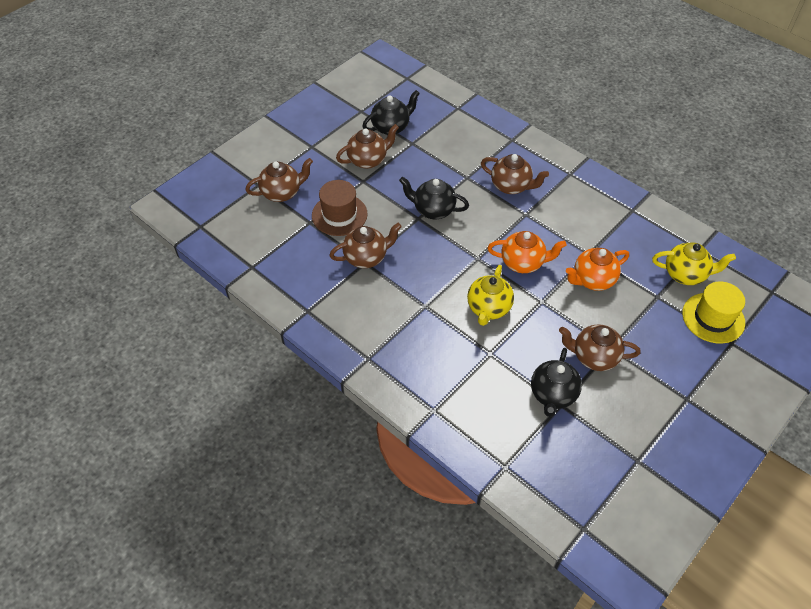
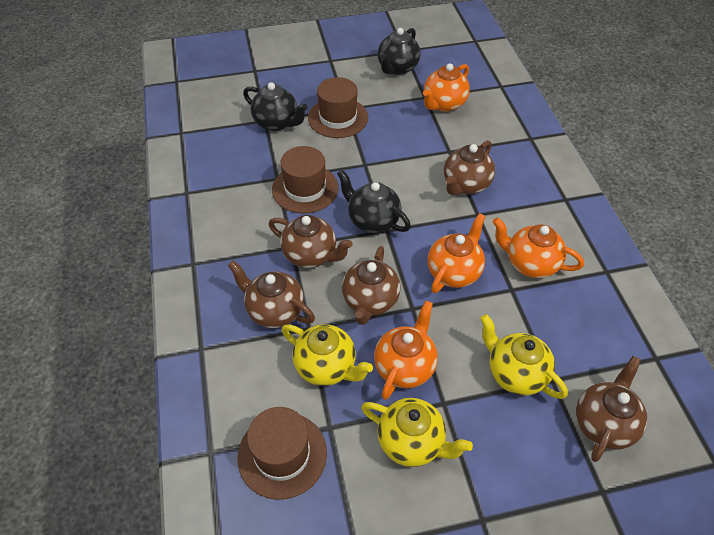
brown hat: 1 -> 3
orange teapot: 2 -> 4
yellow hat: 1 -> 0
yellow teapot: 2 -> 3

